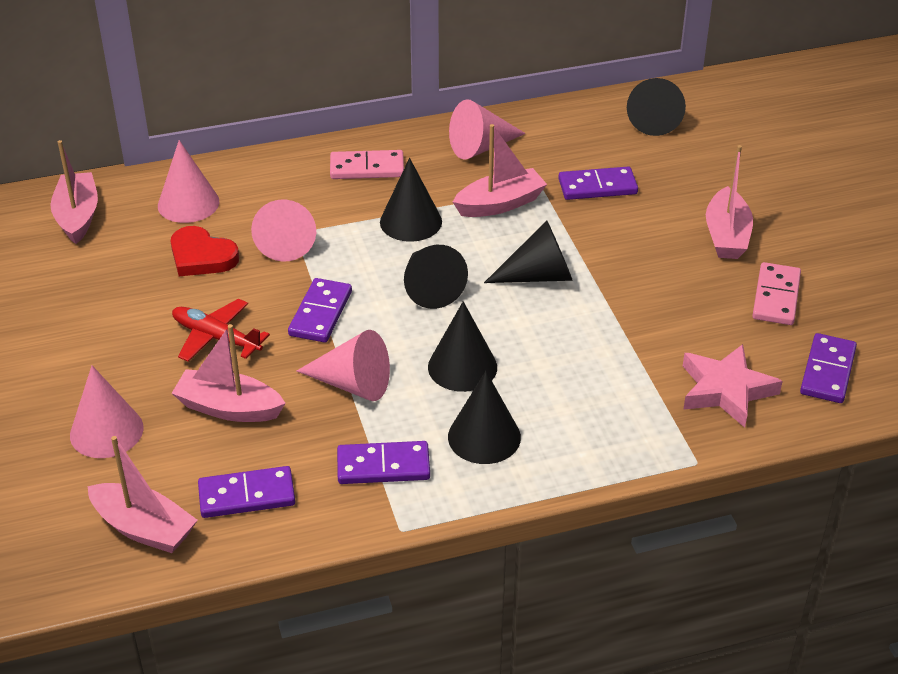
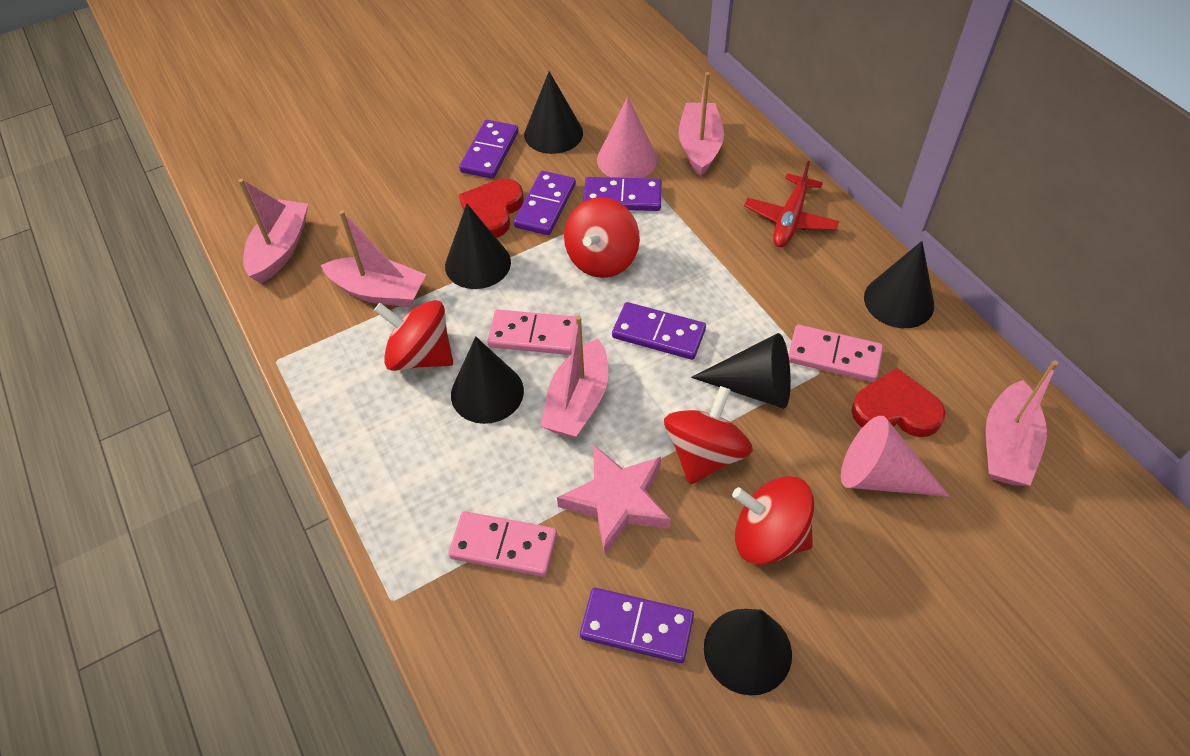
pink cone: 5 -> 2
pink domino: 2 -> 3
red heart: 1 -> 2
red spinning top: 0 -> 4

